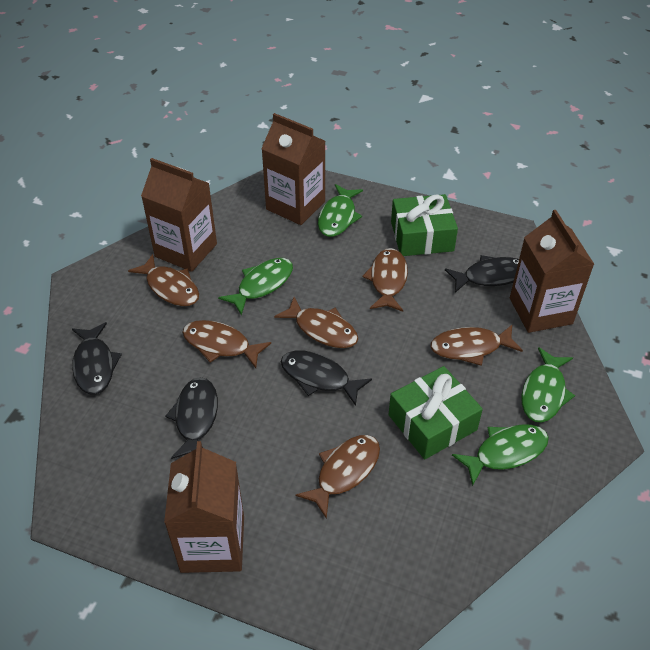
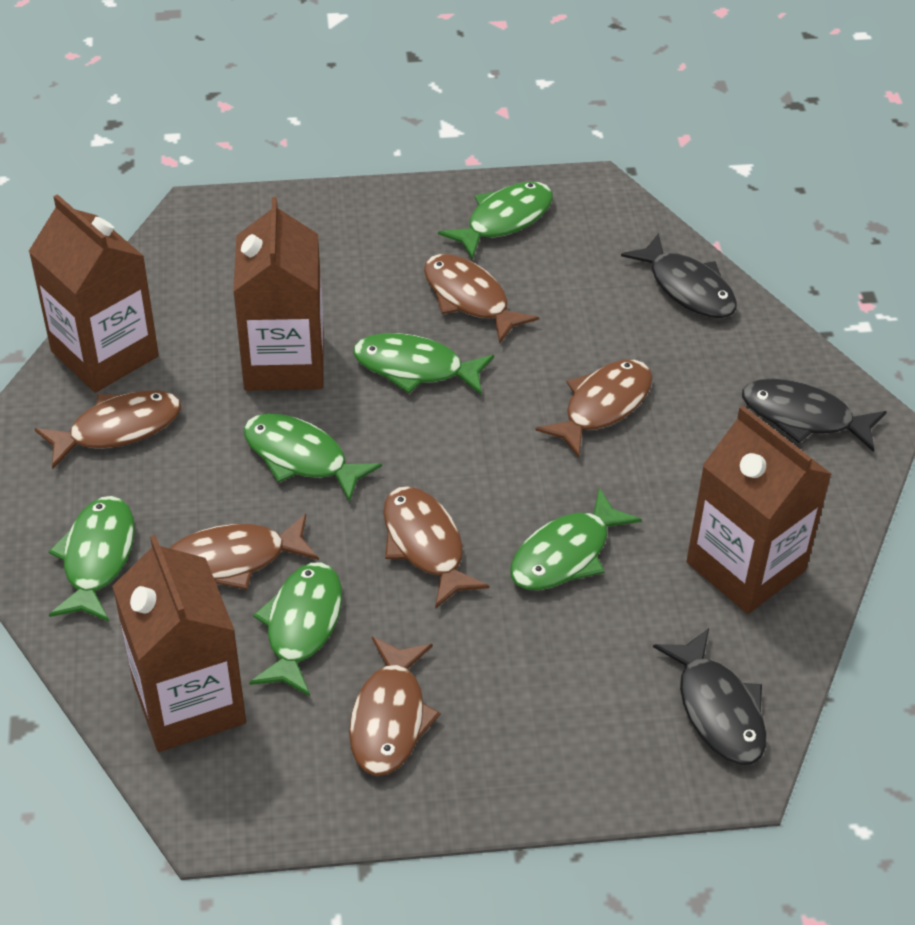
black fish: 4 -> 3
green fish: 4 -> 6
green gift: 2 -> 0

